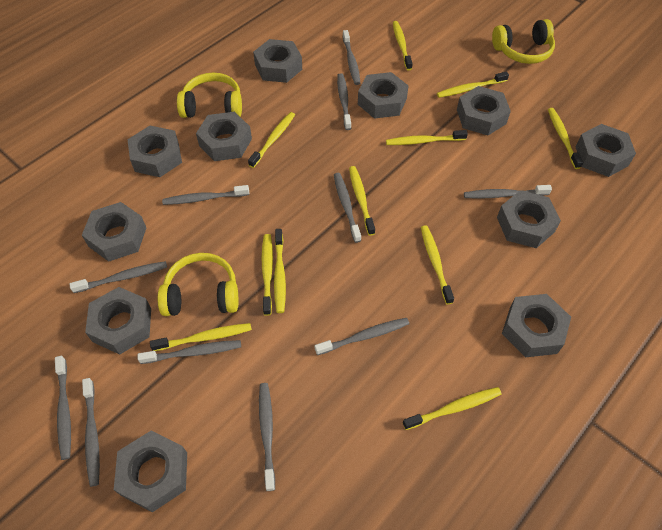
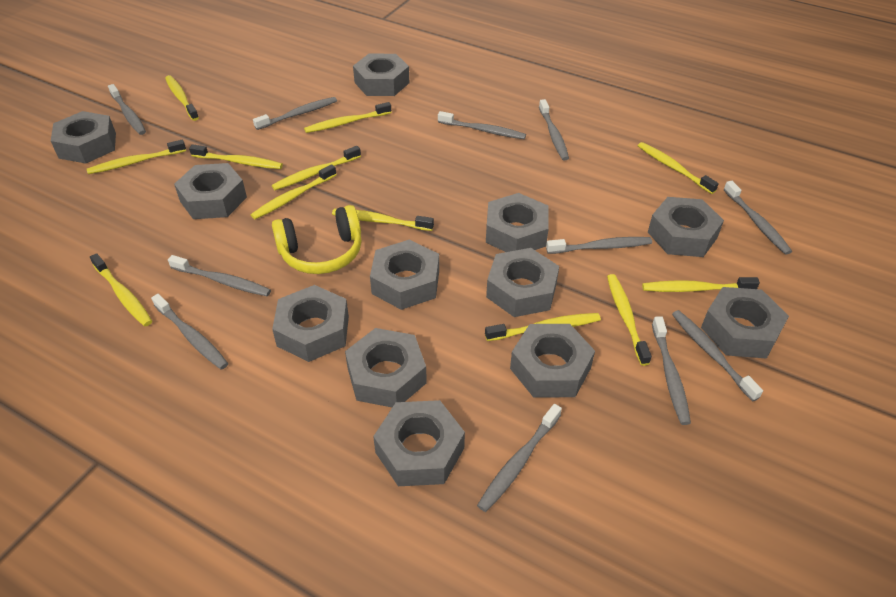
grey nut: 11 -> 12
yellow headphones: 3 -> 1
yellow toothbrush: 11 -> 12

